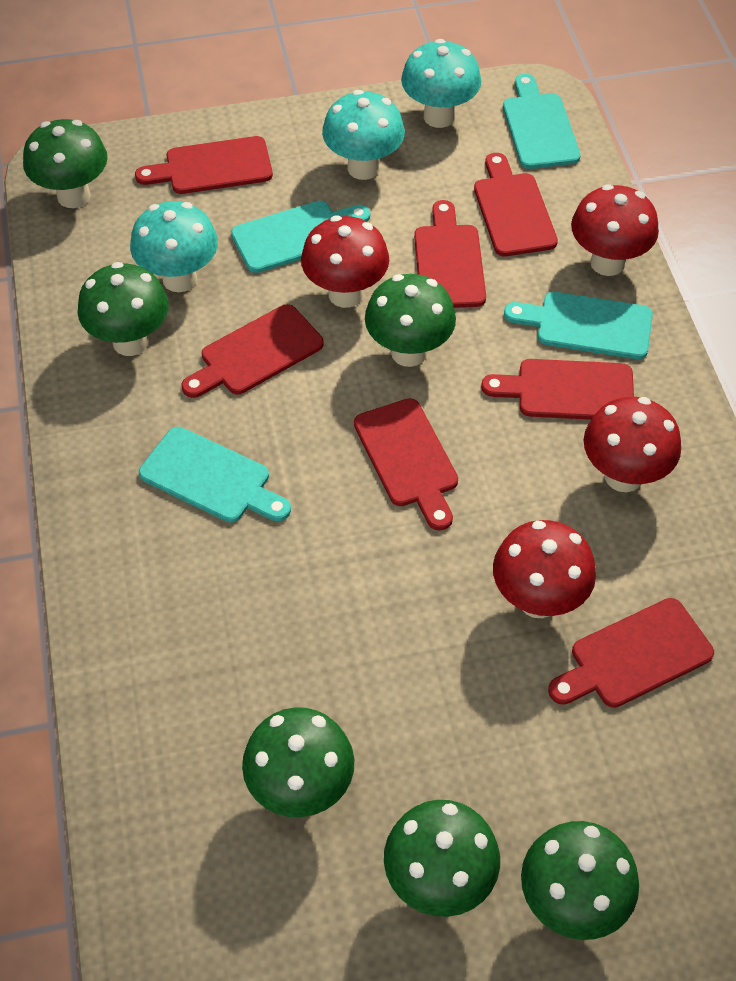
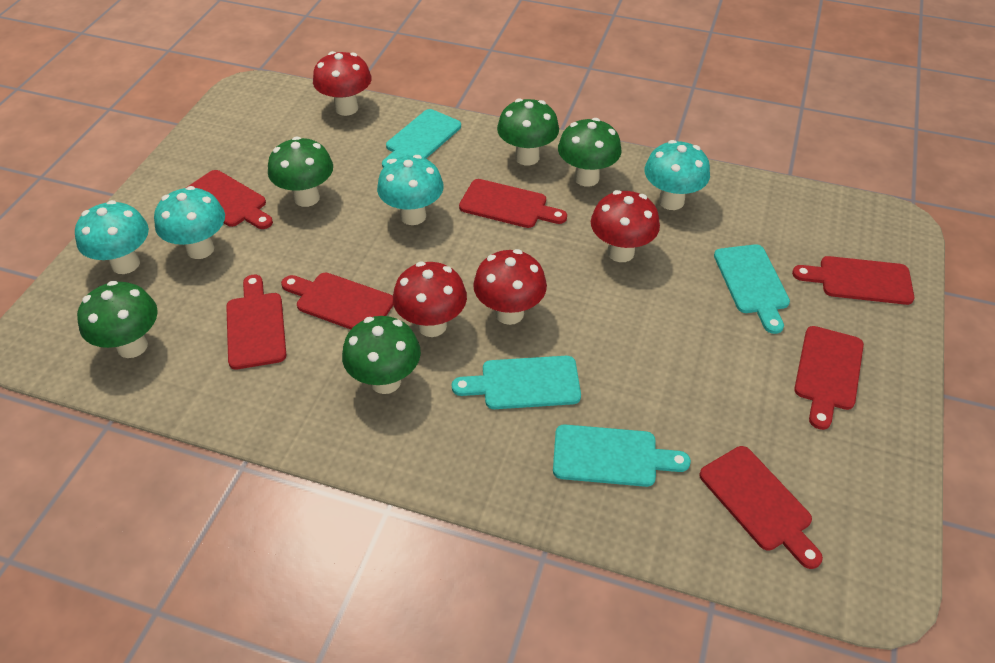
green mushroom: 6 -> 5
turquoise mushroom: 3 -> 4

